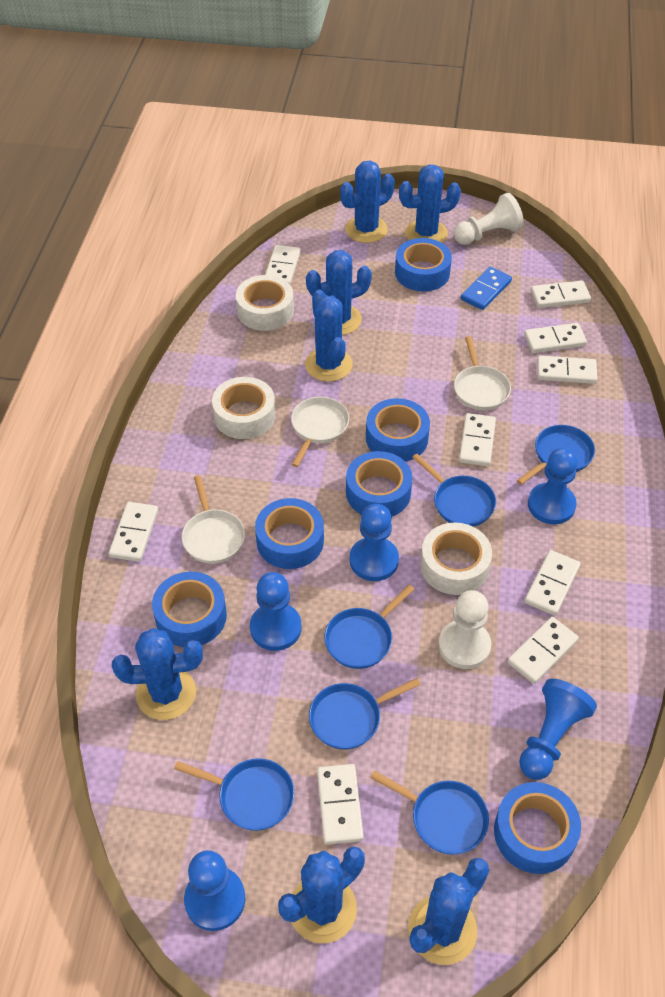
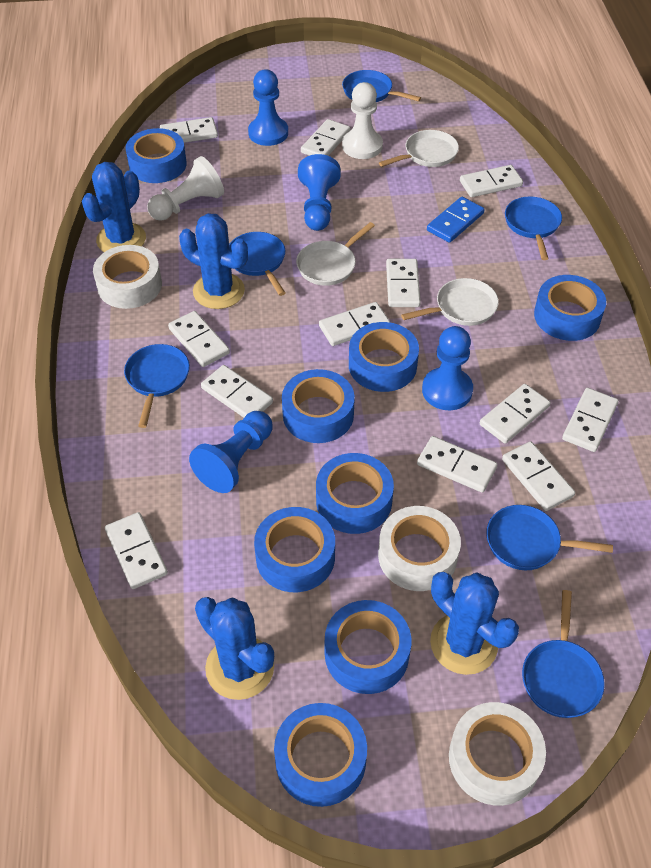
blue cactus: 7 -> 4
blue pawn: 5 -> 4
blue tape: 6 -> 8
white domino: 9 -> 12

